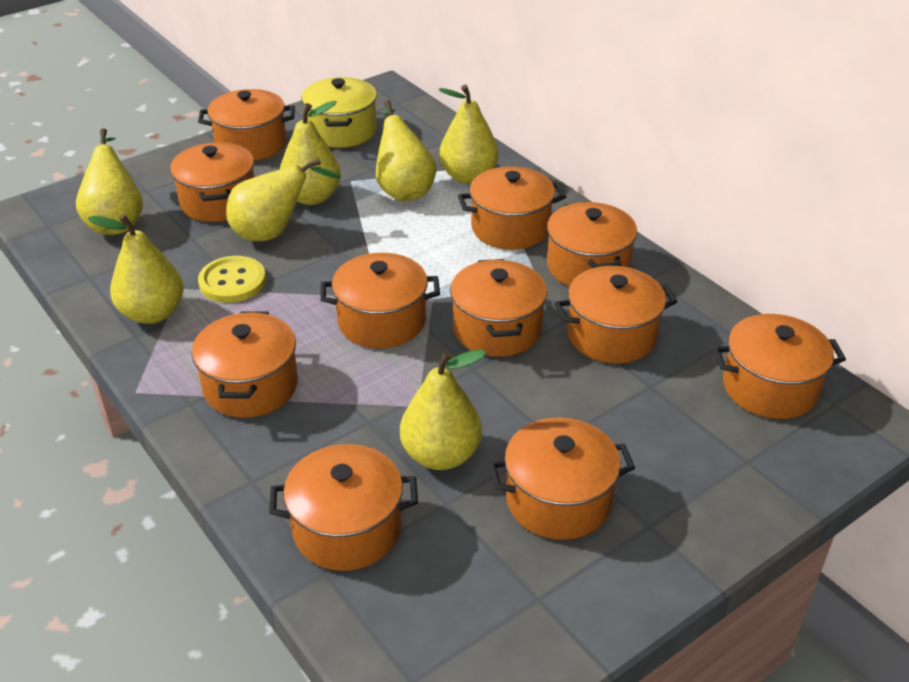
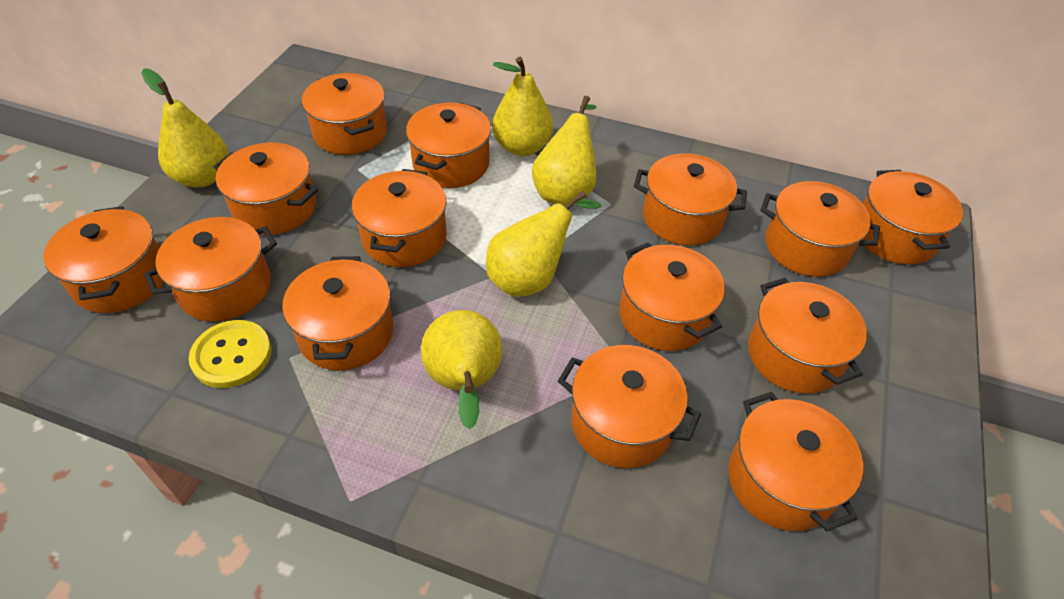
orange pot: 11 -> 14
yellow pear: 7 -> 5
yellow pot: 1 -> 0

